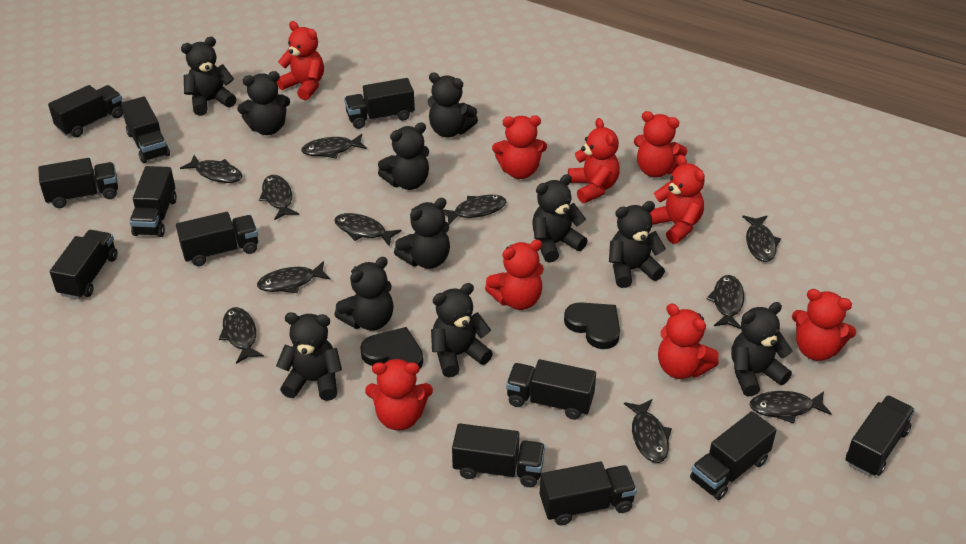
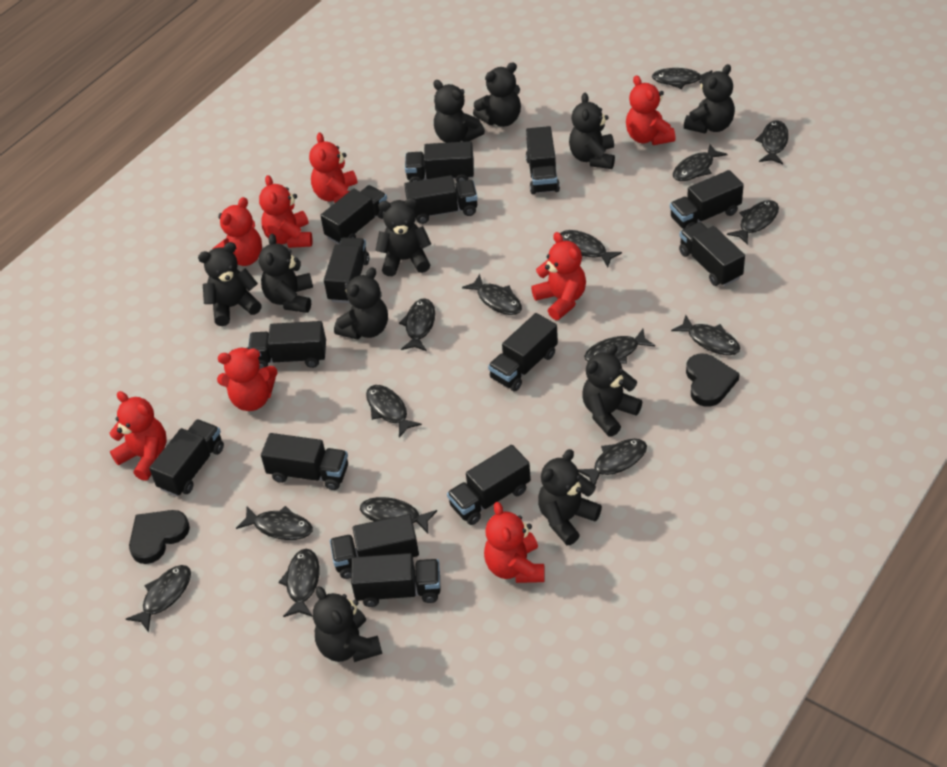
black fish: 11 -> 15
black truck: 12 -> 14
red teddy bear: 9 -> 8

